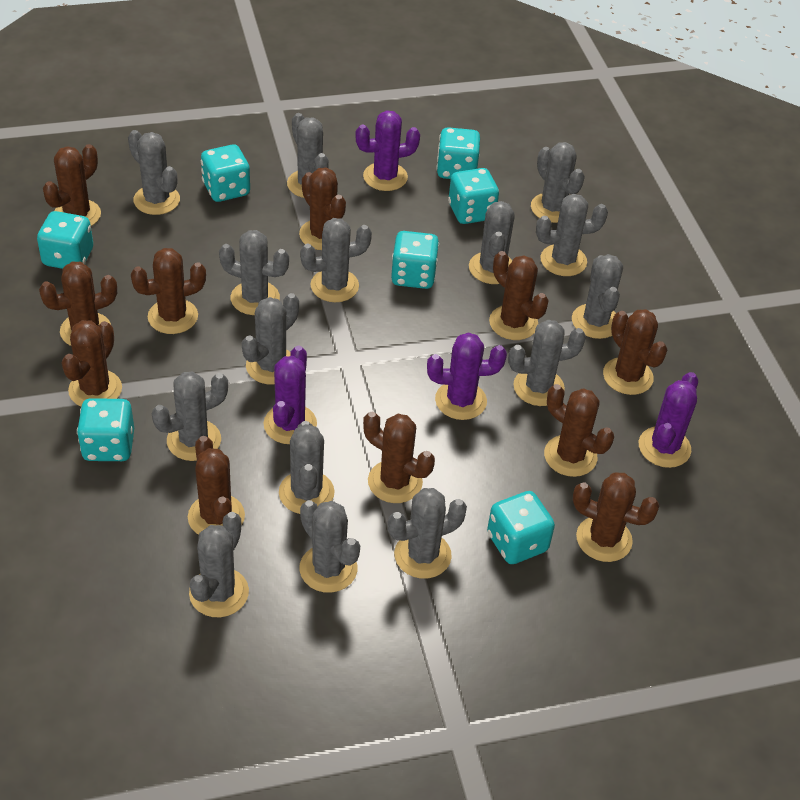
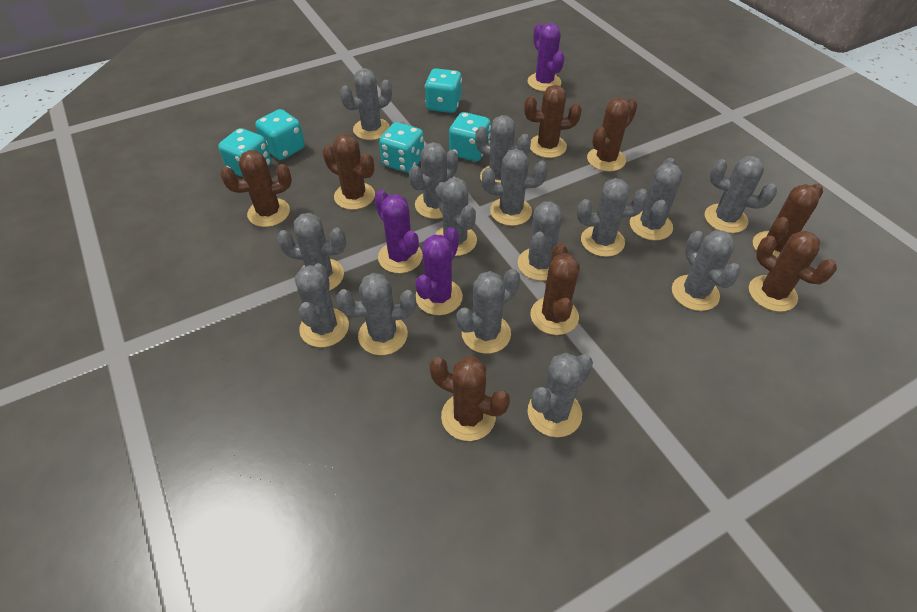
brown cactus: 11 -> 8
purple cactus: 4 -> 3
turquoise dice: 7 -> 5

